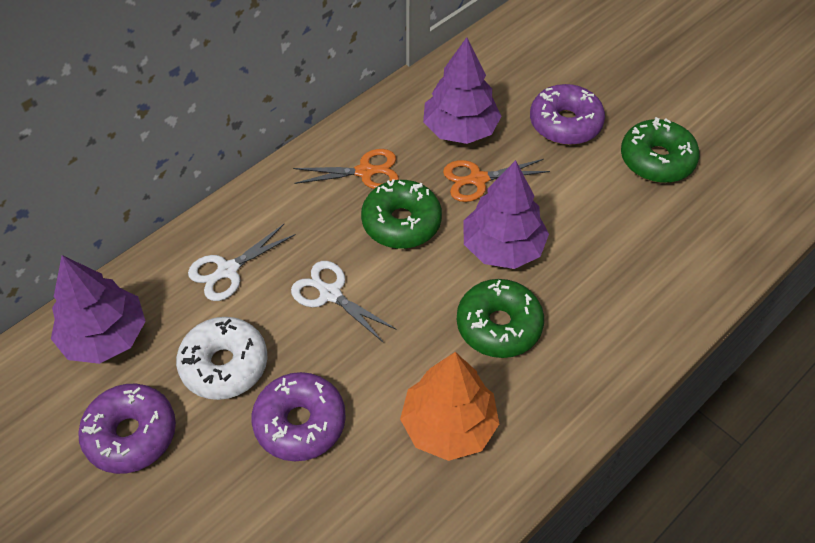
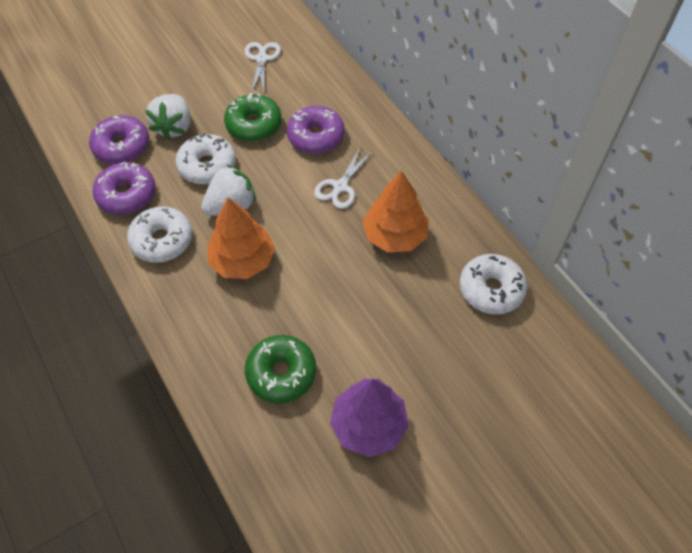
green donut: 3 -> 2
orange scissors: 2 -> 0
orange tree: 1 -> 2
purple tree: 3 -> 1
white donut: 1 -> 3
white strawberry: 0 -> 2

